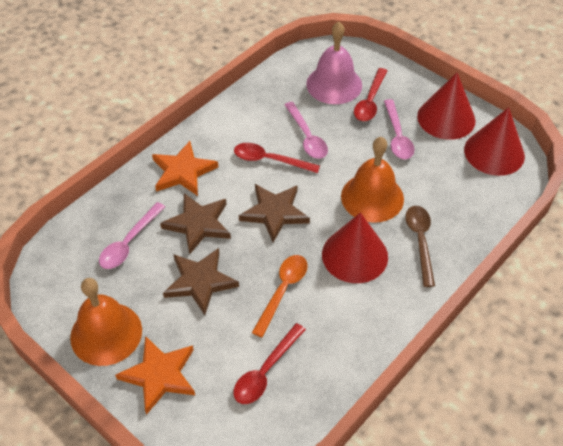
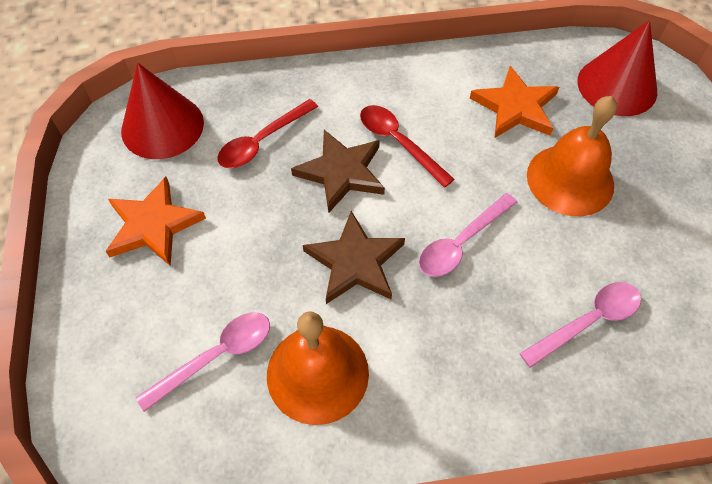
brown spoon: 1 -> 0
brown star: 3 -> 2
orange spoon: 1 -> 0
pink bell: 1 -> 0
red cone: 3 -> 2
red spoon: 3 -> 2

